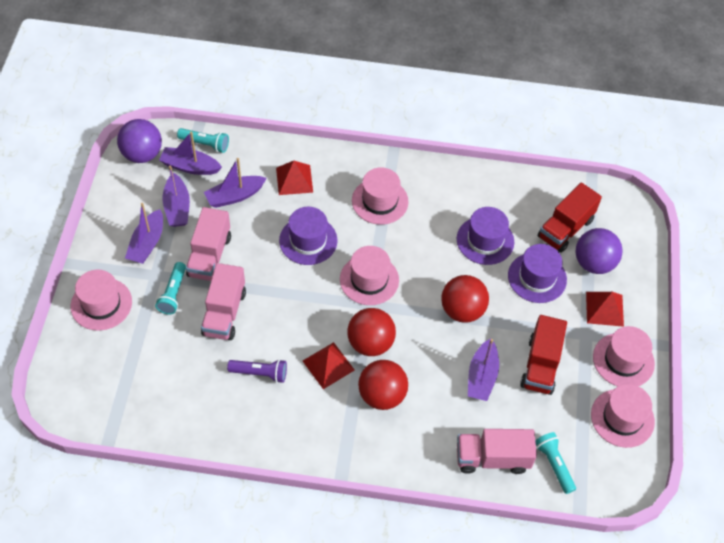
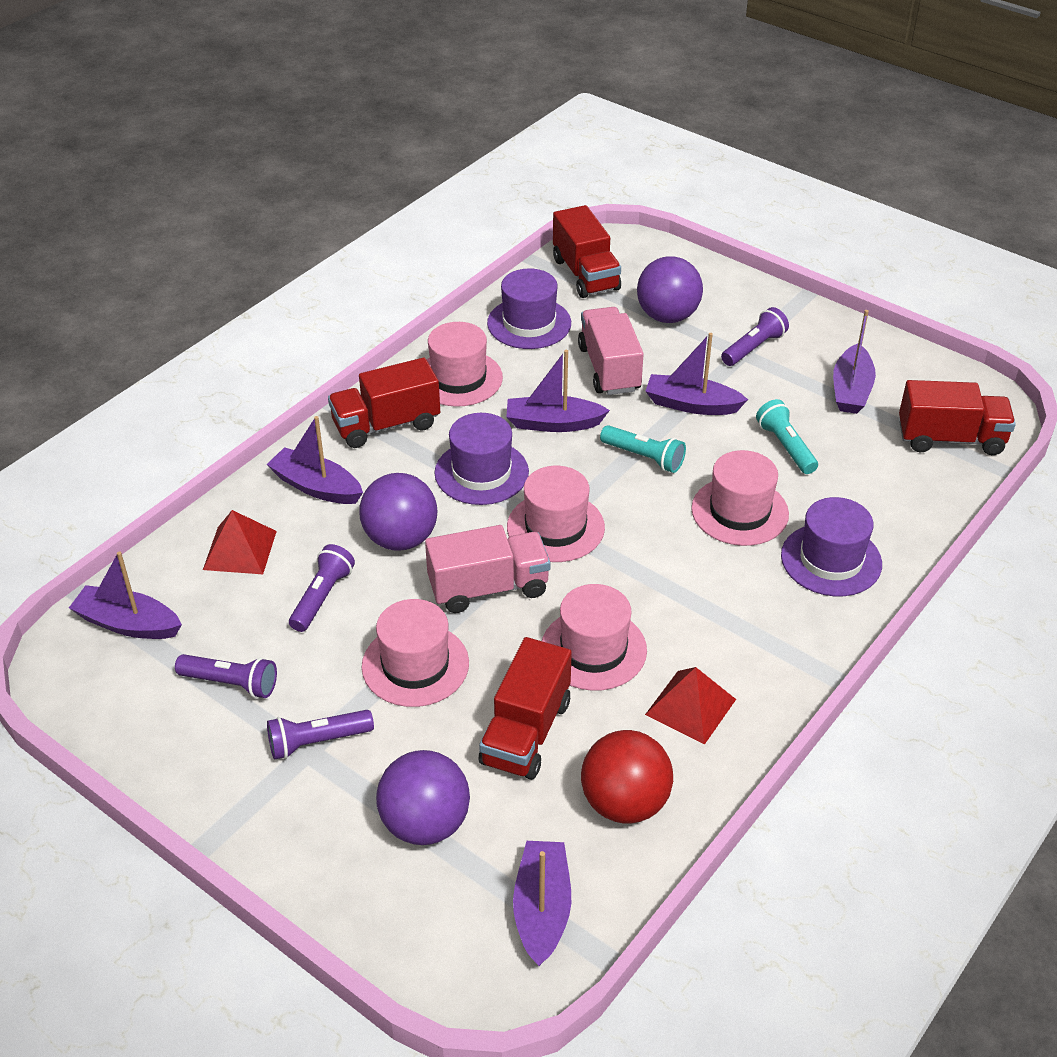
pink truck: 3 -> 2
purple ball: 2 -> 3
purple boat: 5 -> 6
purple flashlight: 1 -> 4
red ball: 3 -> 1
red pyramid: 3 -> 2
red truck: 2 -> 4
turquoise flashlight: 3 -> 2

